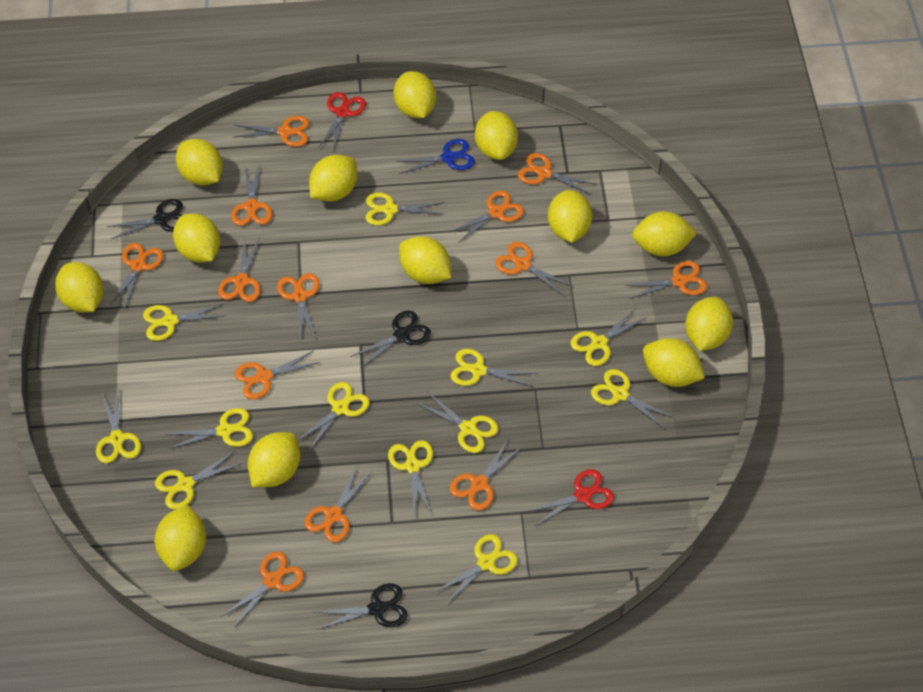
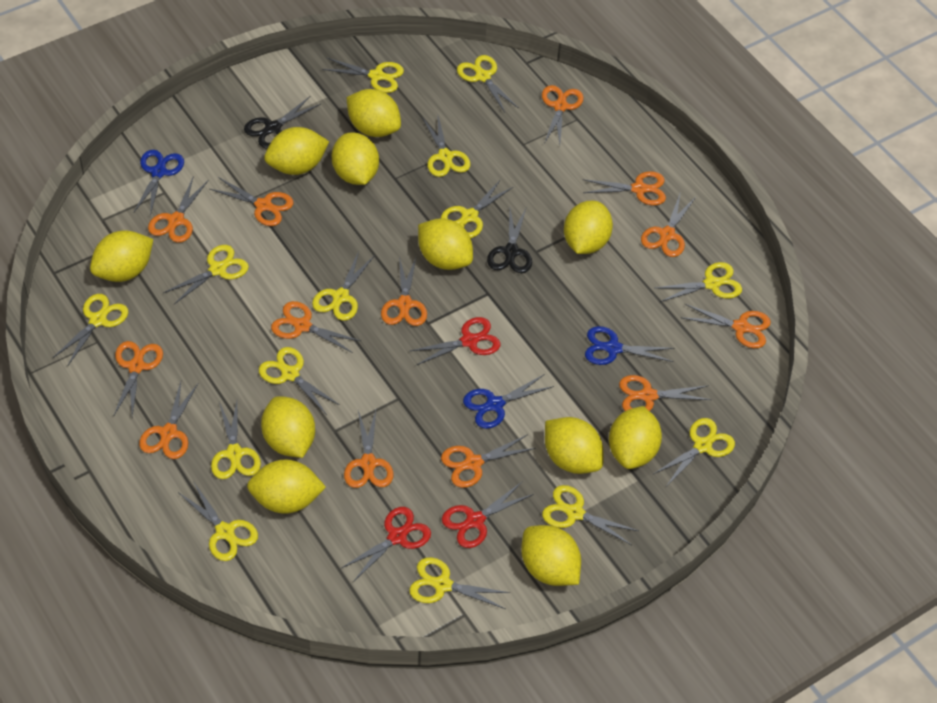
black scissors: 3 -> 2
blue scissors: 1 -> 3
red scissors: 2 -> 3
yellow lemon: 13 -> 11
yellow scissors: 12 -> 14

